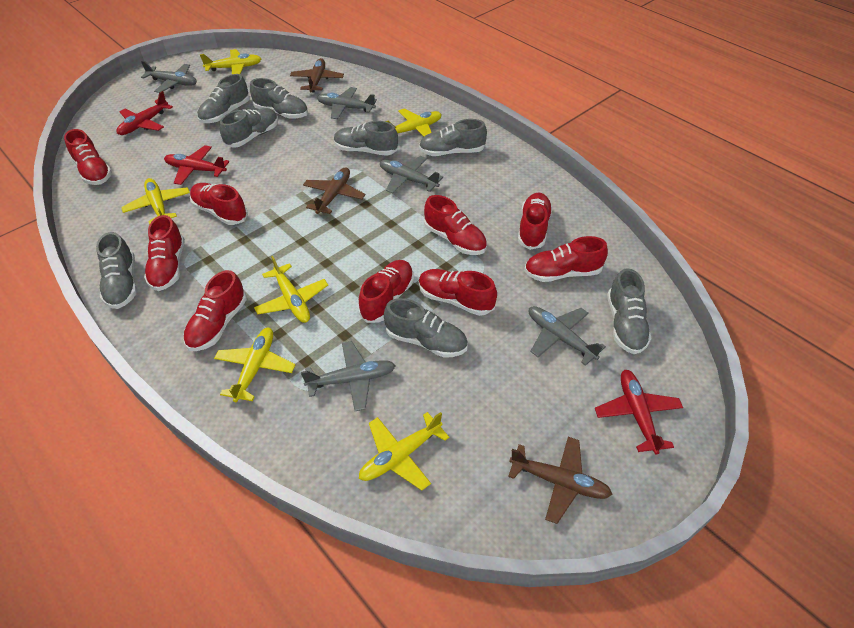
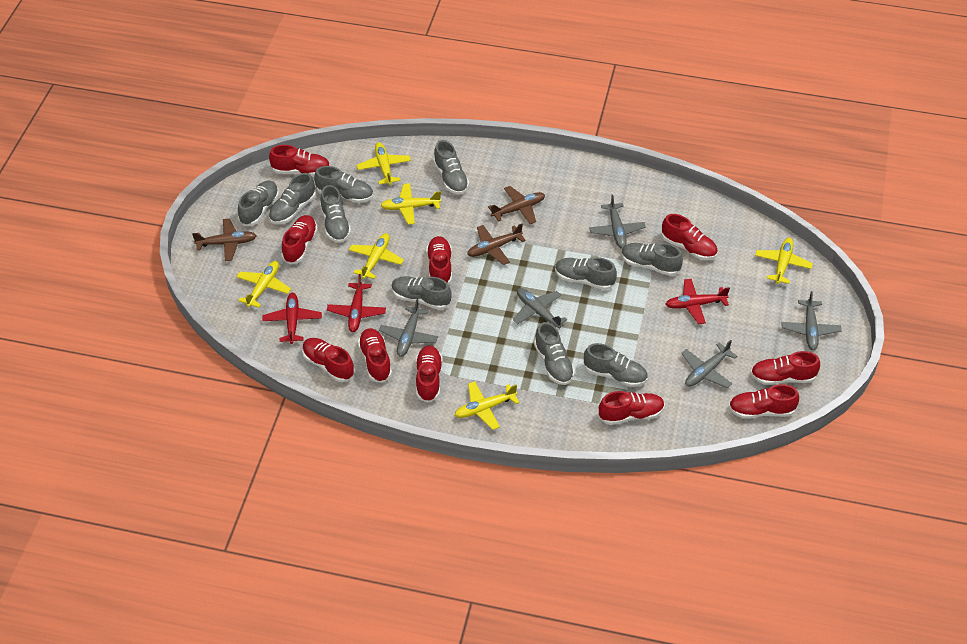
grey shoe: 8 -> 10
red shoe: 9 -> 10

